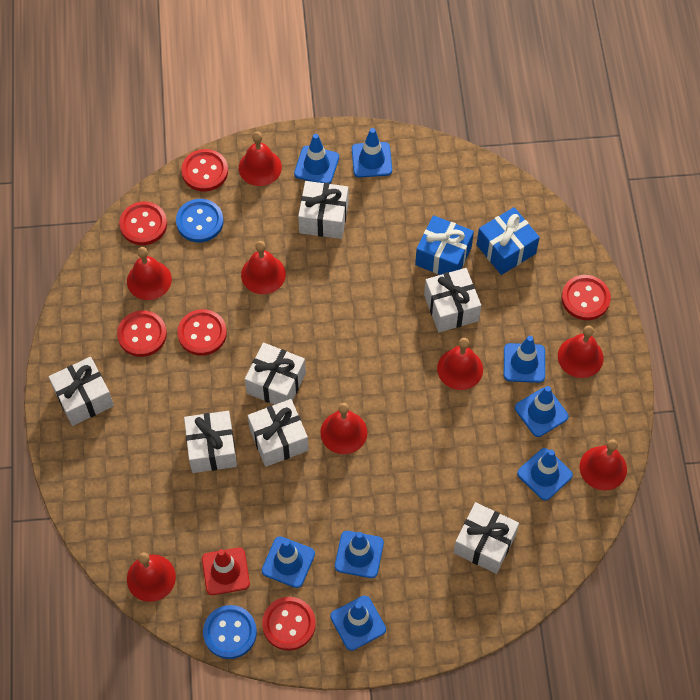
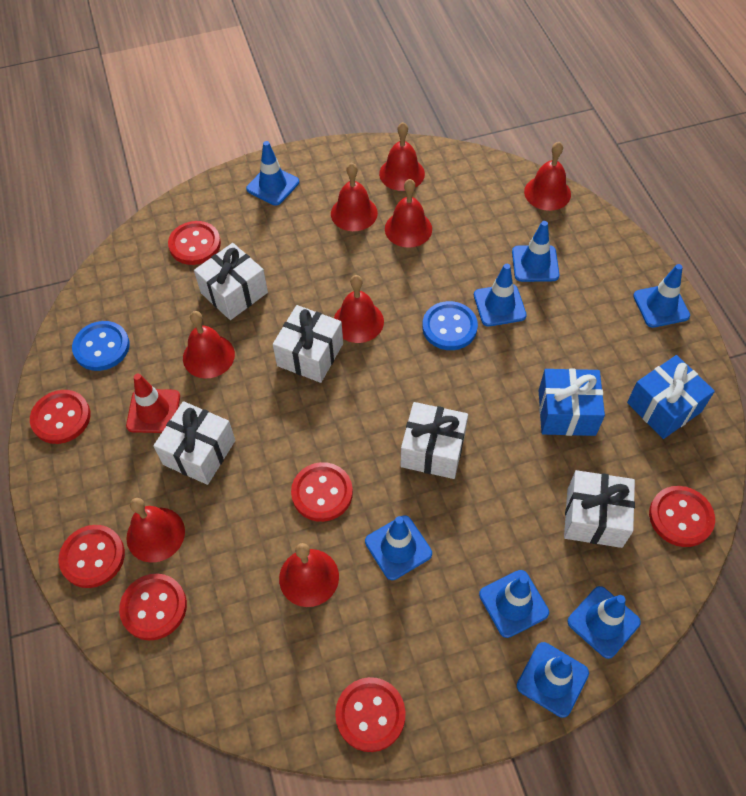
red button: 6 -> 7
white gift: 7 -> 5

